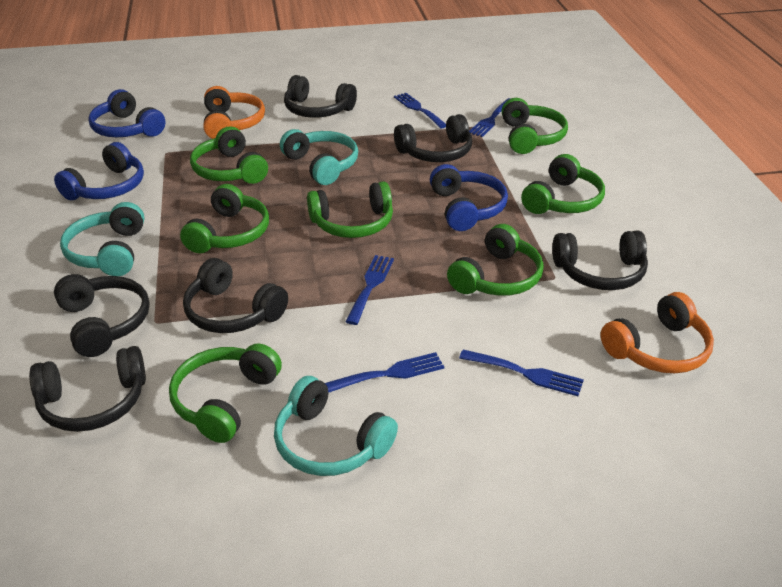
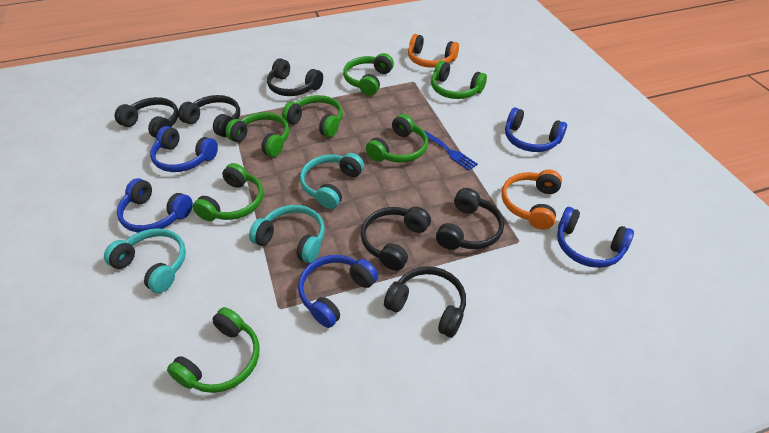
blue fork: 5 -> 1
blue headphones: 3 -> 5

